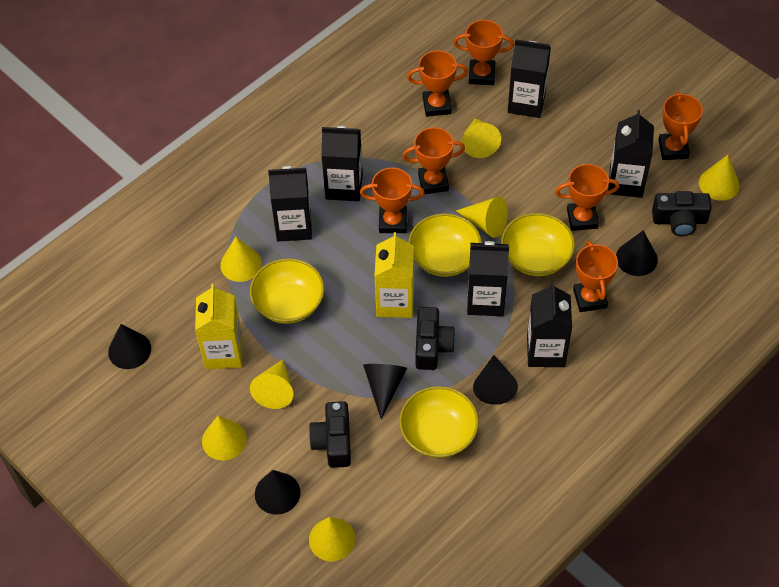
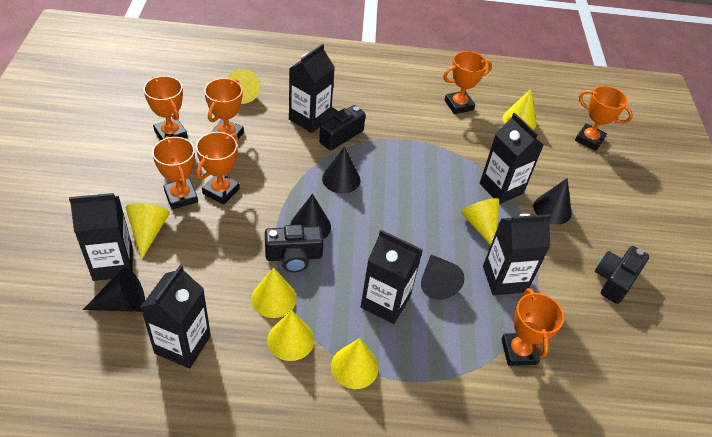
yellow bowl: 4 -> 0
yellow carton: 2 -> 0

